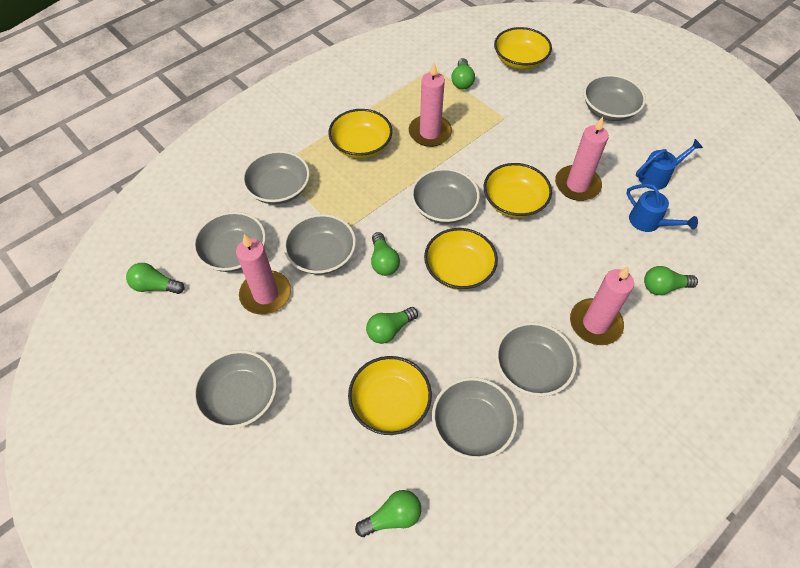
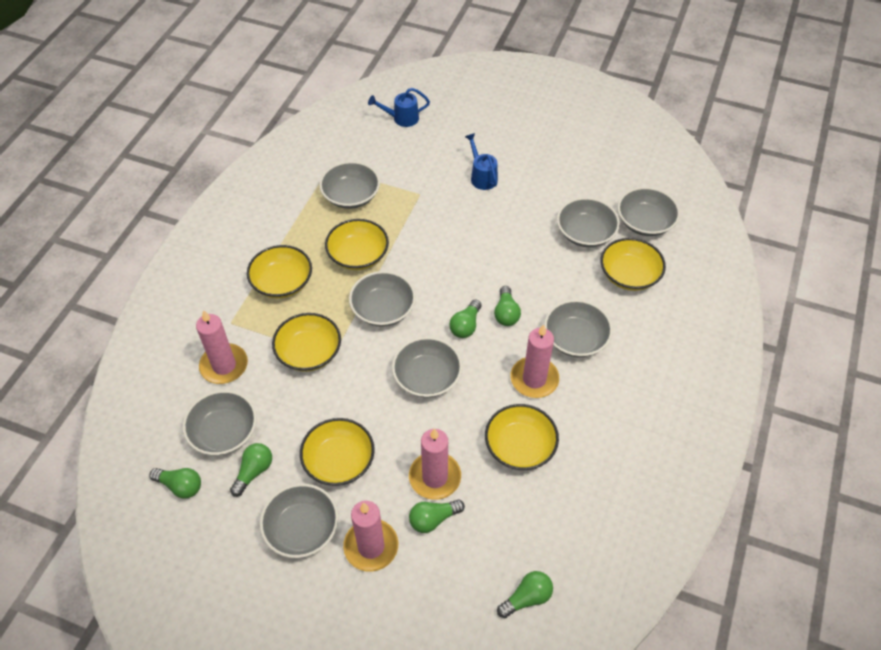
yellow bowl: 5 -> 6

